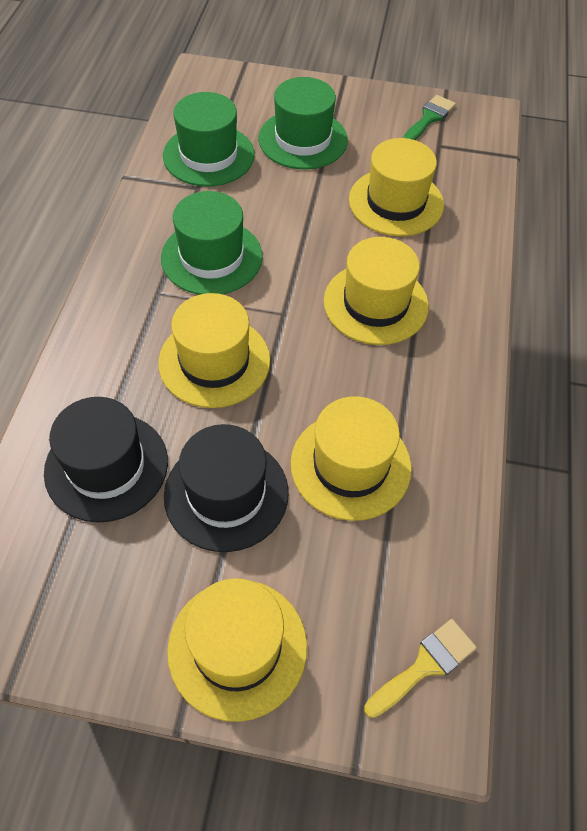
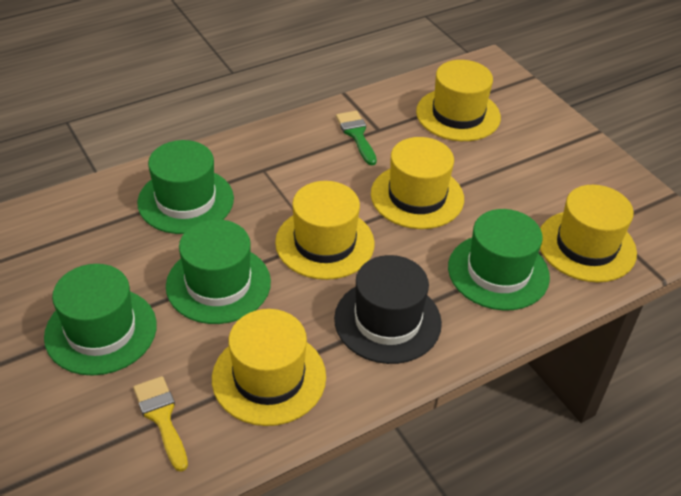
black hat: 2 -> 1
green hat: 3 -> 4

